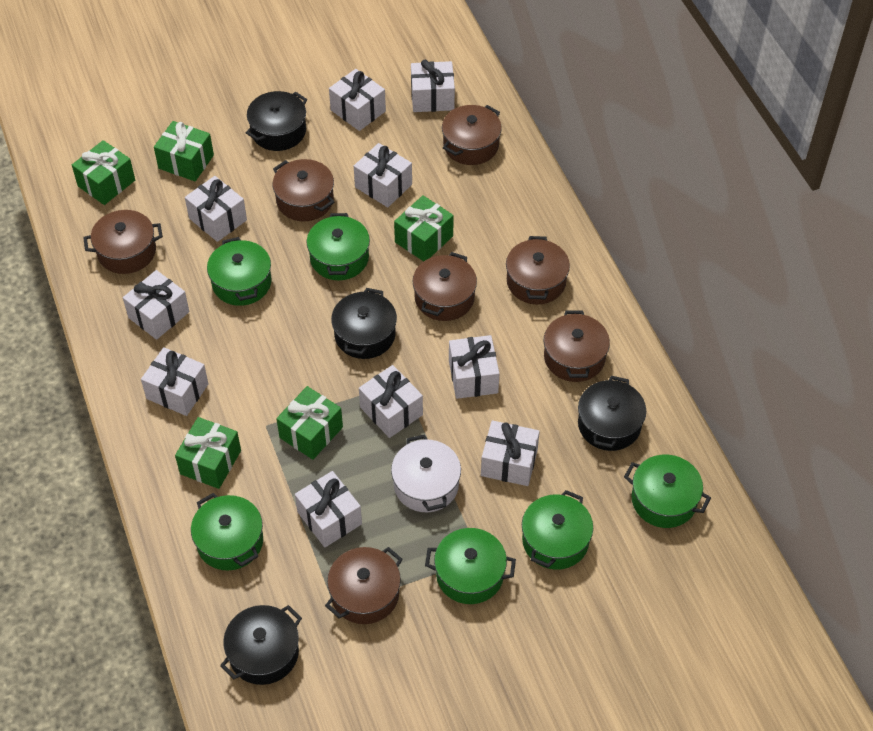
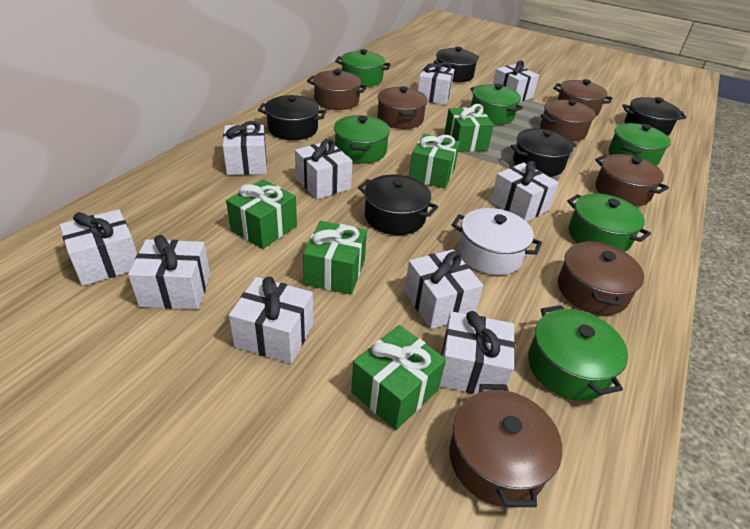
black pot: 4 -> 5

